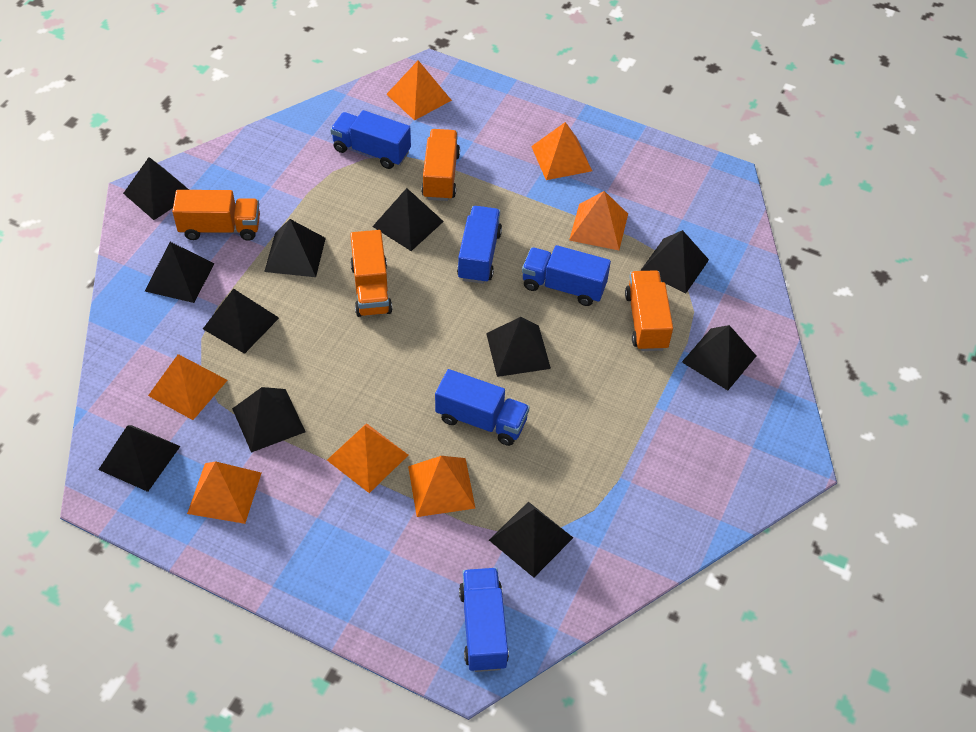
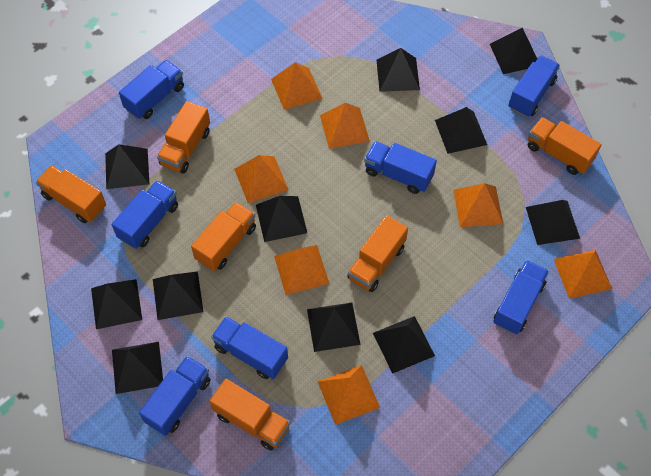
blue truck: 5 -> 7
orange truck: 4 -> 6

